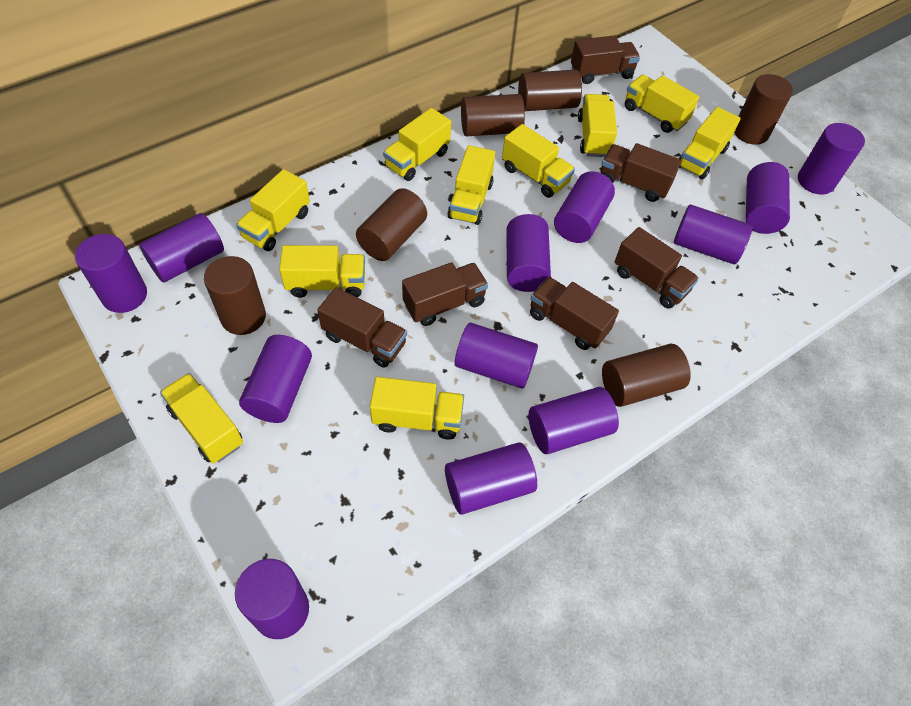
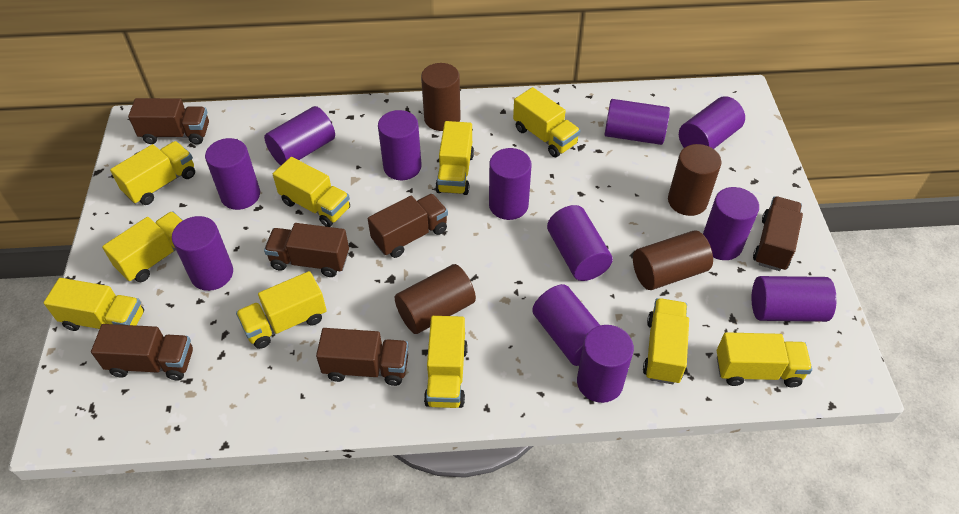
brown cylinder: 6 -> 4

